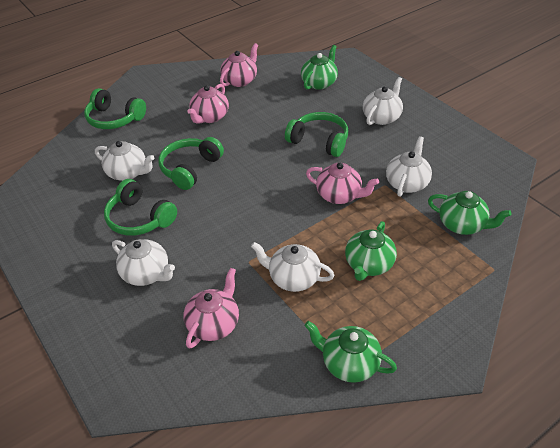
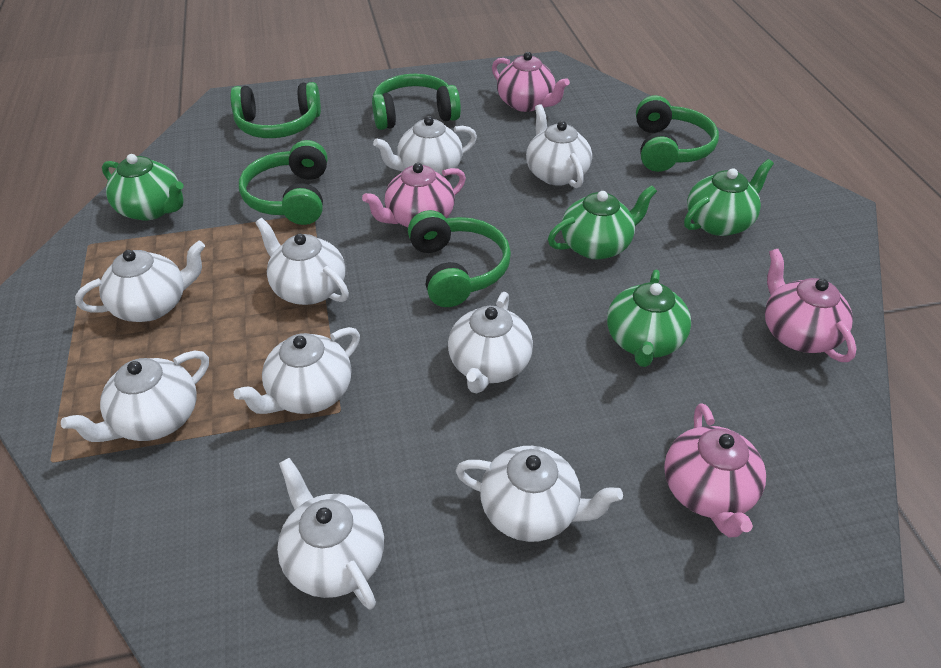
green headphones: 4 -> 5
white teapot: 5 -> 9

